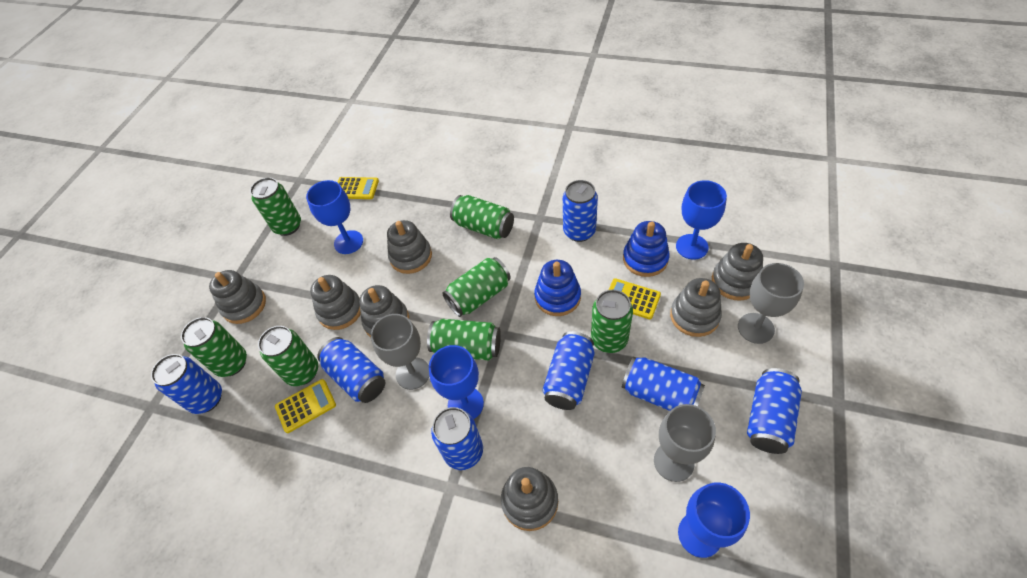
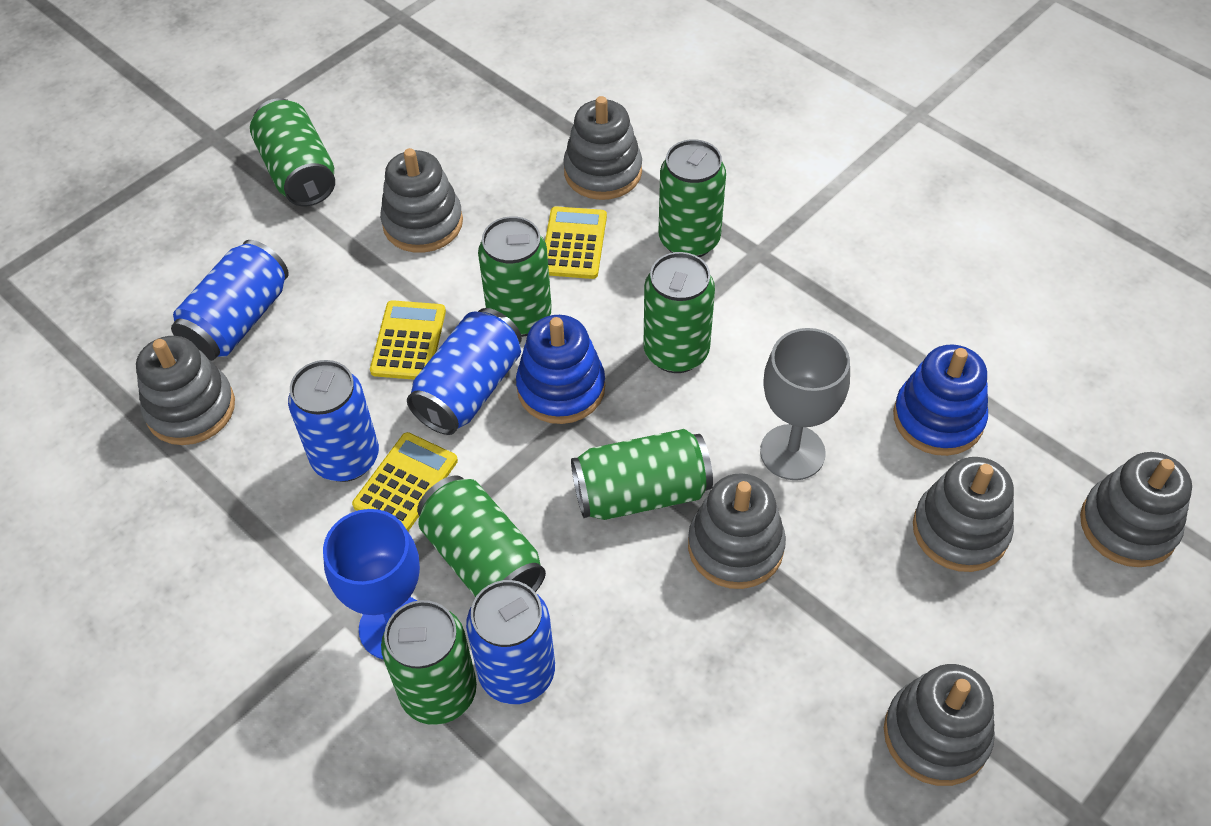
blue can: 7 -> 4
blue goblet: 4 -> 1
grey goblet: 3 -> 1

